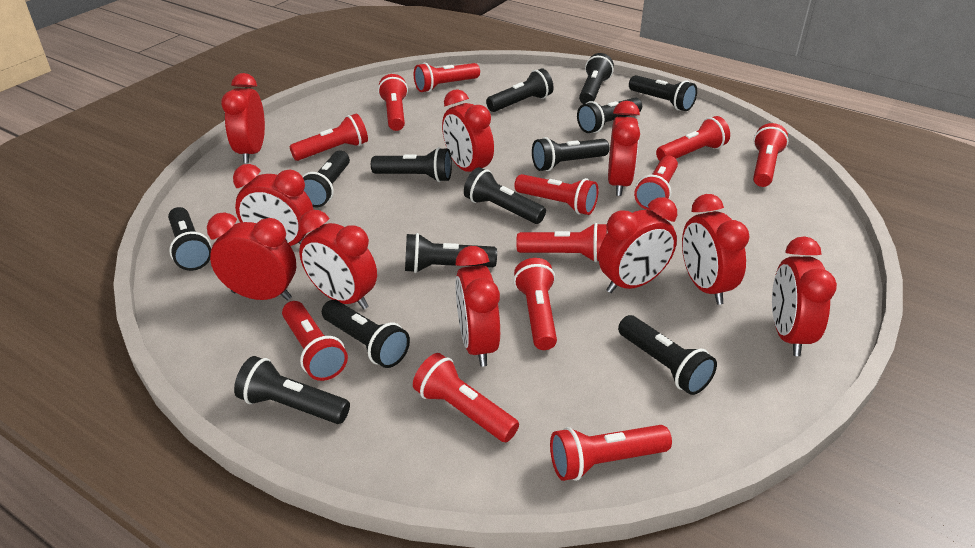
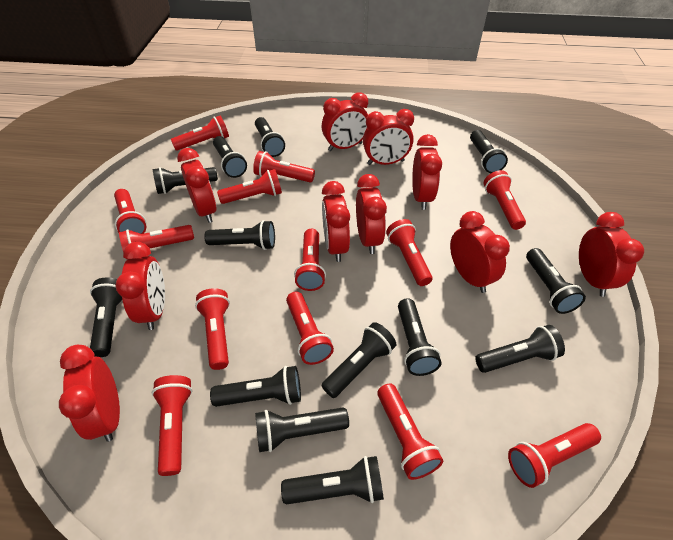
red flashlight: 12 -> 13

